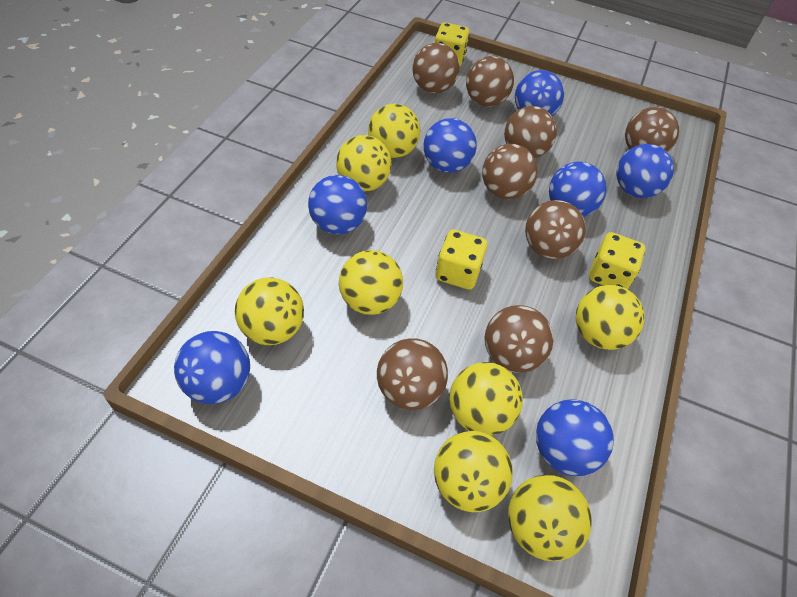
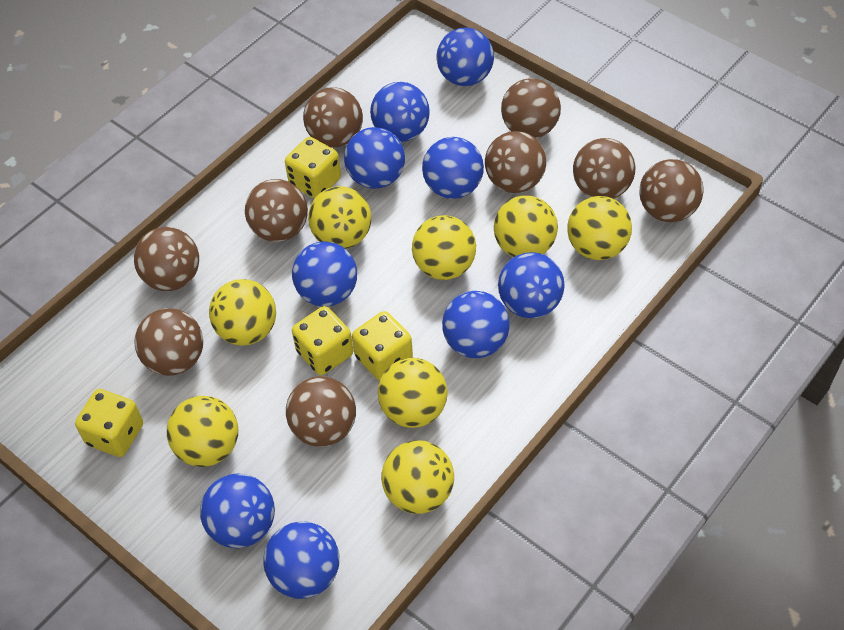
blue ball: 7 -> 9
brown ball: 8 -> 9
yellow dice: 3 -> 4

